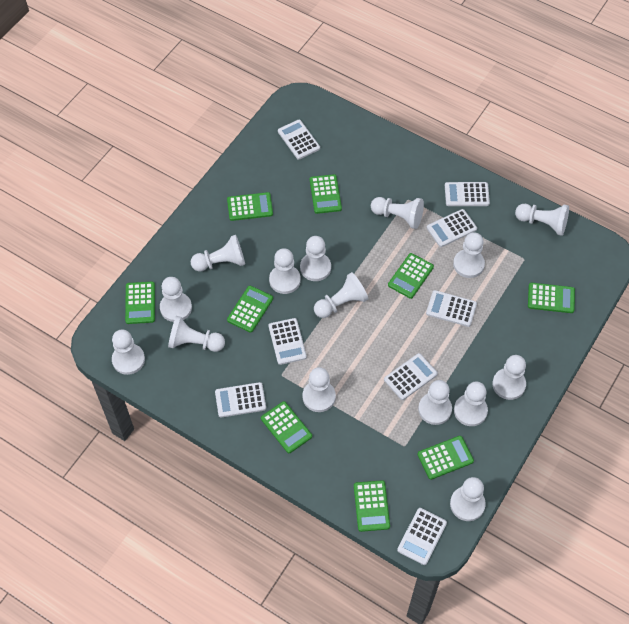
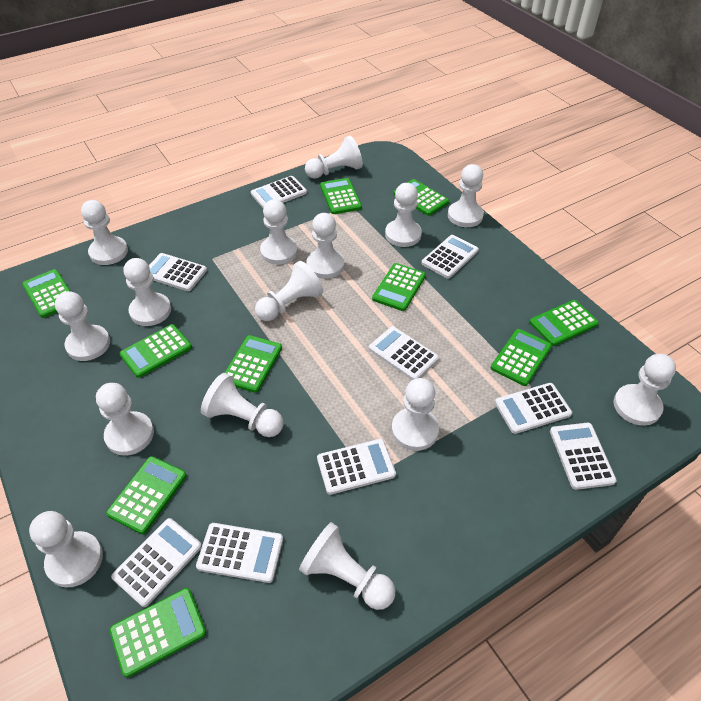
green calculator: 9 -> 10
white calculator: 8 -> 9

